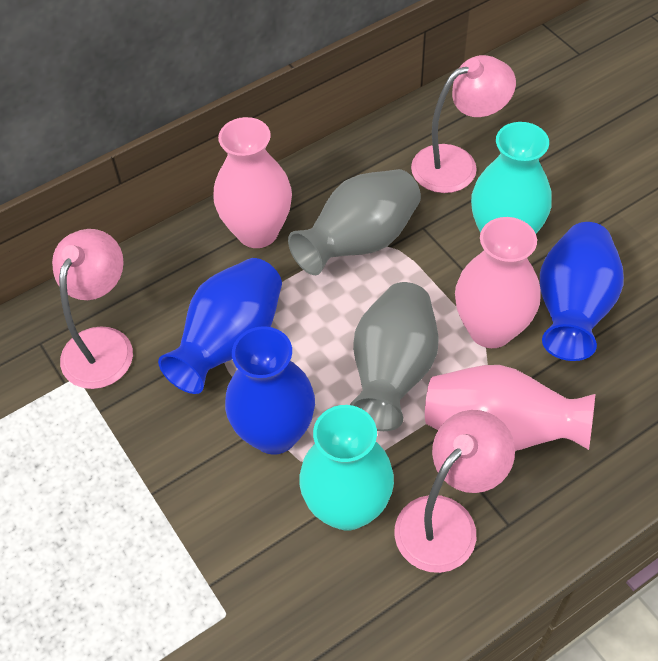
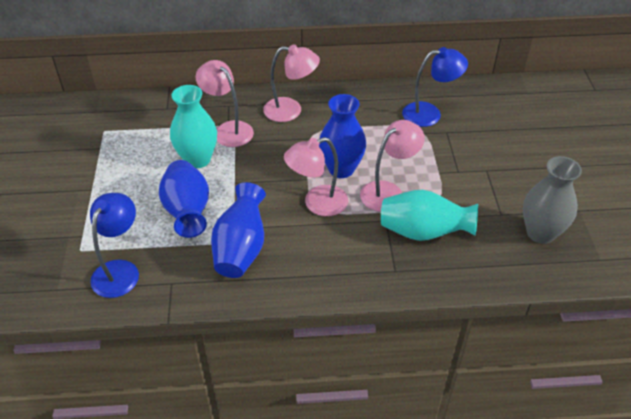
blue lamp: 0 -> 2
grey vase: 2 -> 1
pink lamp: 3 -> 4
pink vase: 3 -> 0

